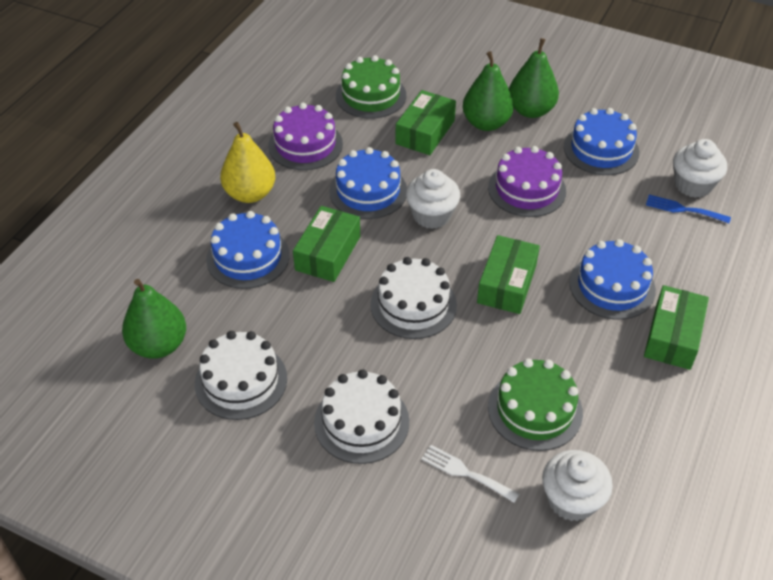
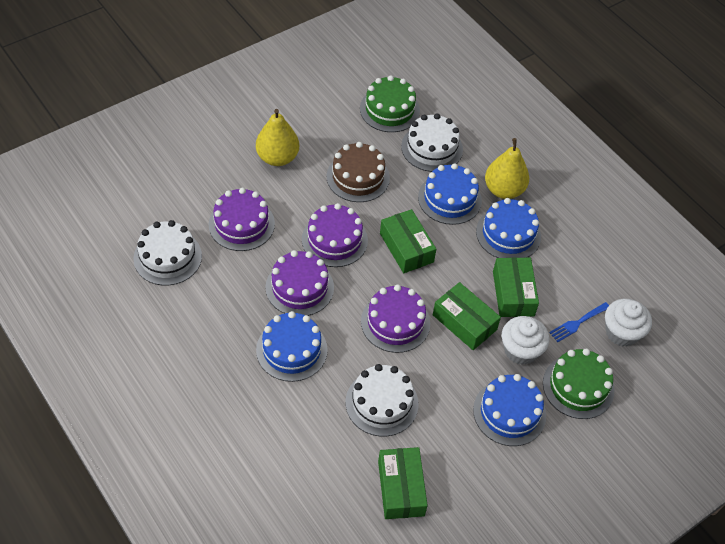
brown cake: 0 -> 1
green pear: 3 -> 0
purple cake: 2 -> 4
white cupcake: 3 -> 2
white fork: 1 -> 0
yellow pear: 1 -> 2

